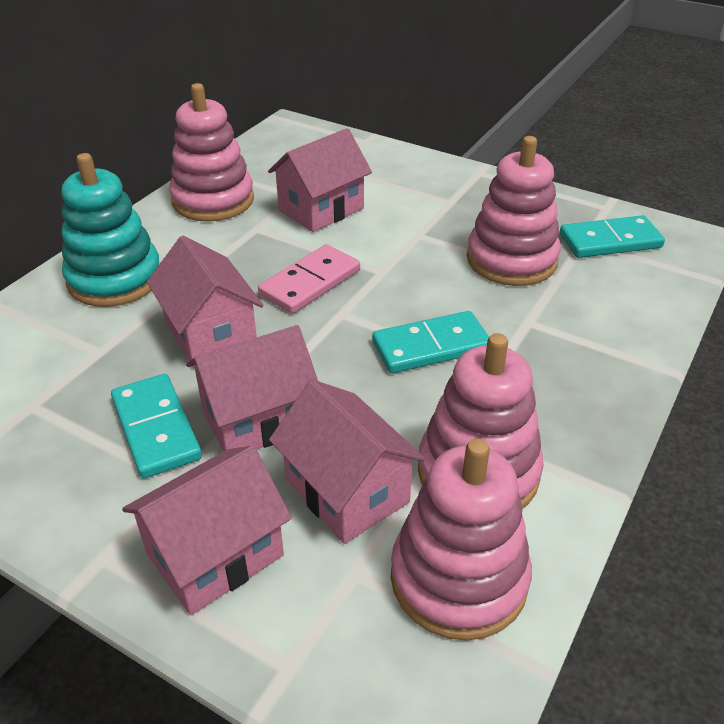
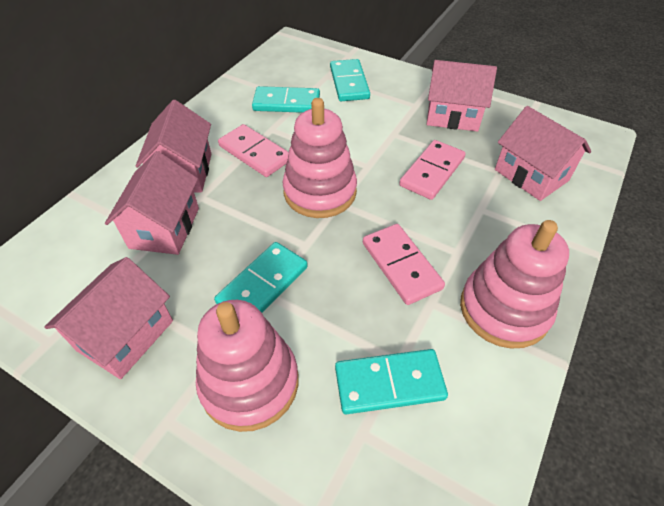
pink domino: 1 -> 3
pink stacking toy: 4 -> 3
turquoise domino: 3 -> 4
turquoise stacking toy: 1 -> 0

